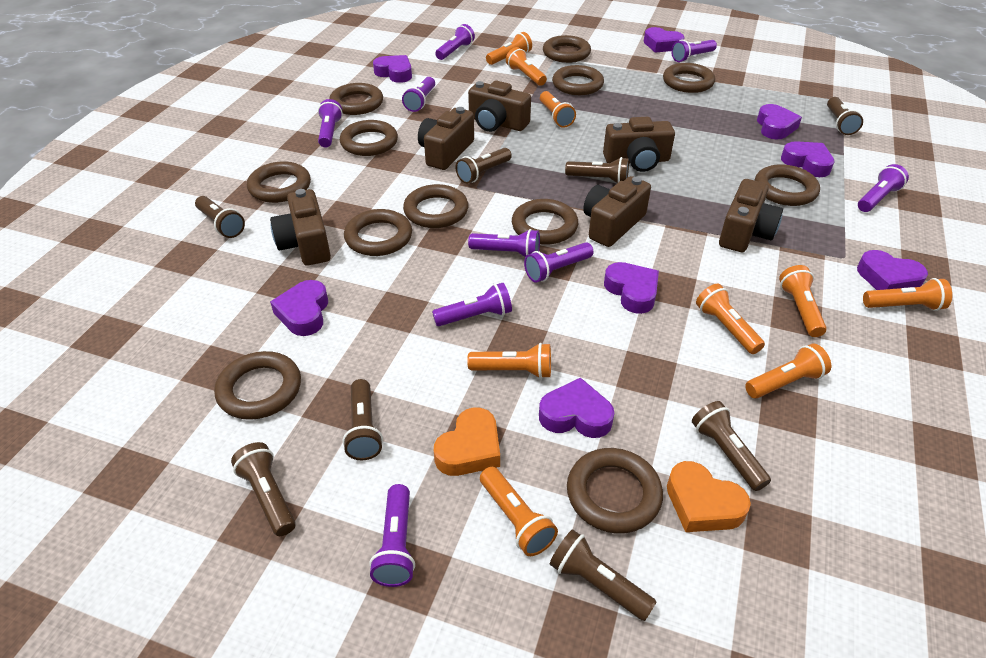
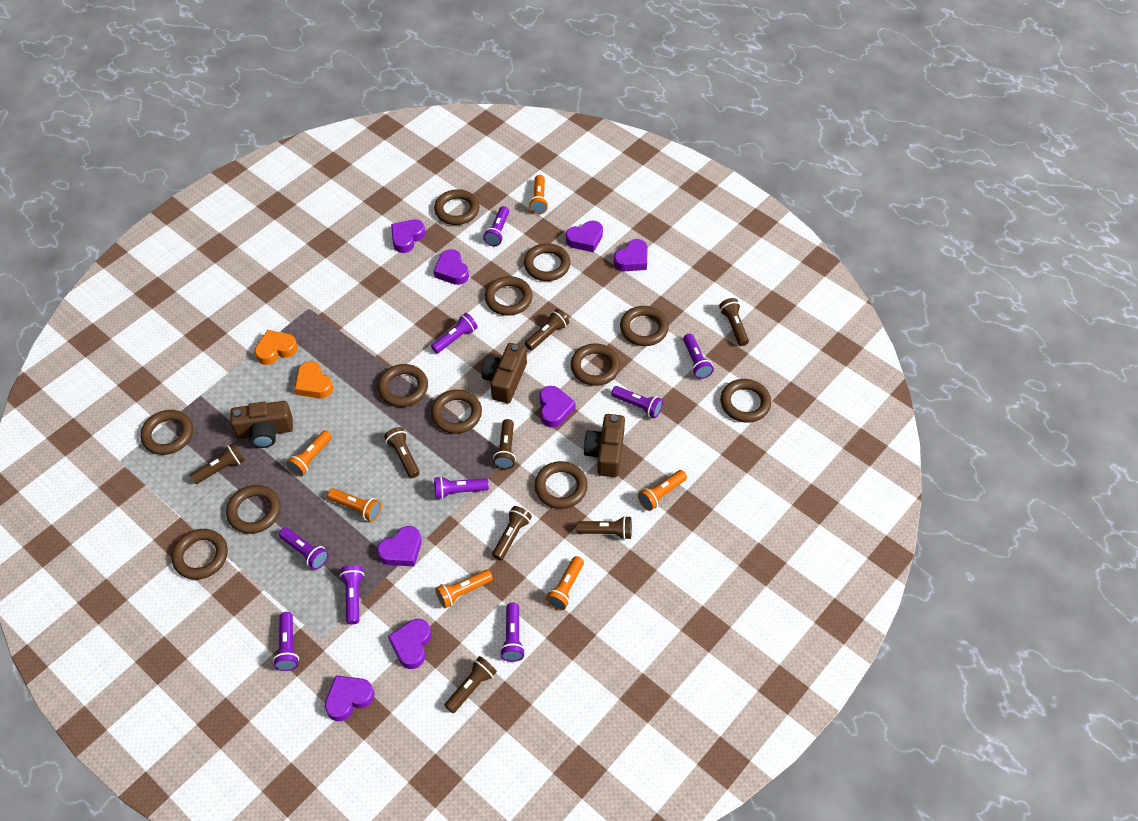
brown camera: 6 -> 3
orange flashlight: 9 -> 6

